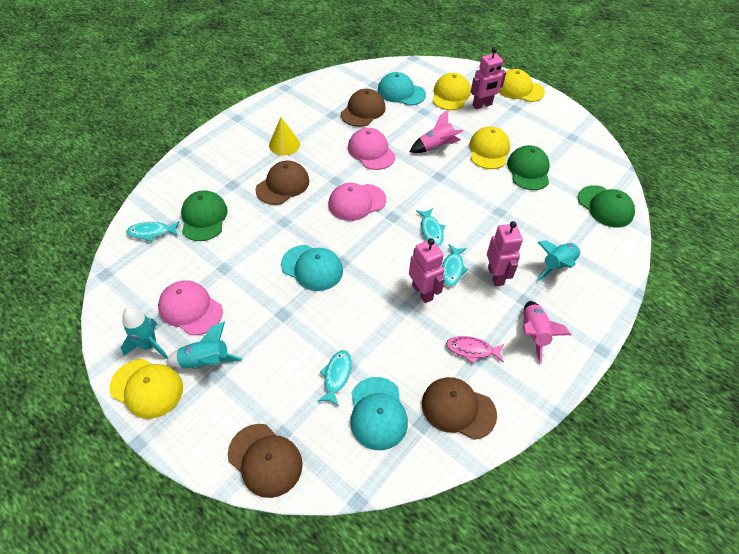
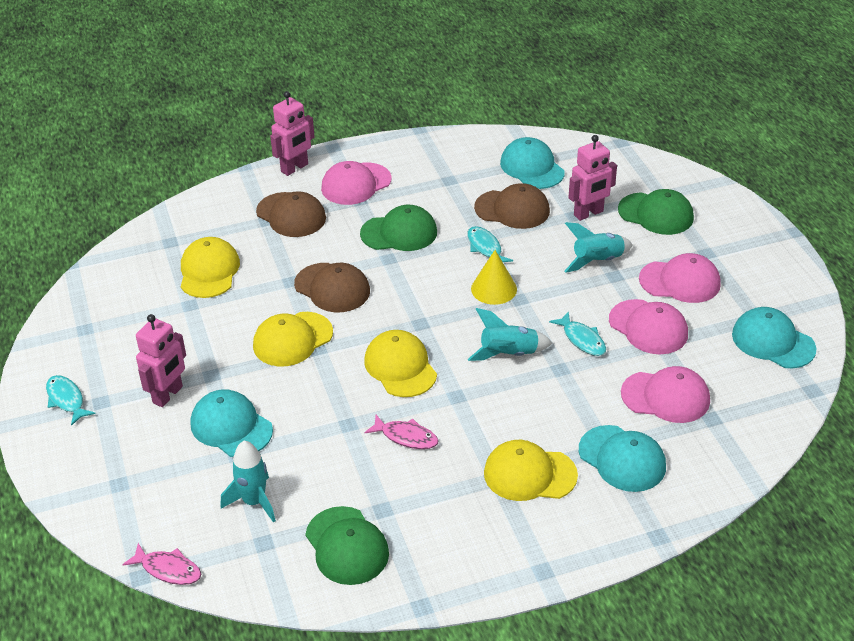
brown cap: 4 -> 3
pink cap: 3 -> 4
pink fish: 1 -> 2
pink rocket: 2 -> 0
turquoise cap: 3 -> 4
turquoise fish: 4 -> 3

